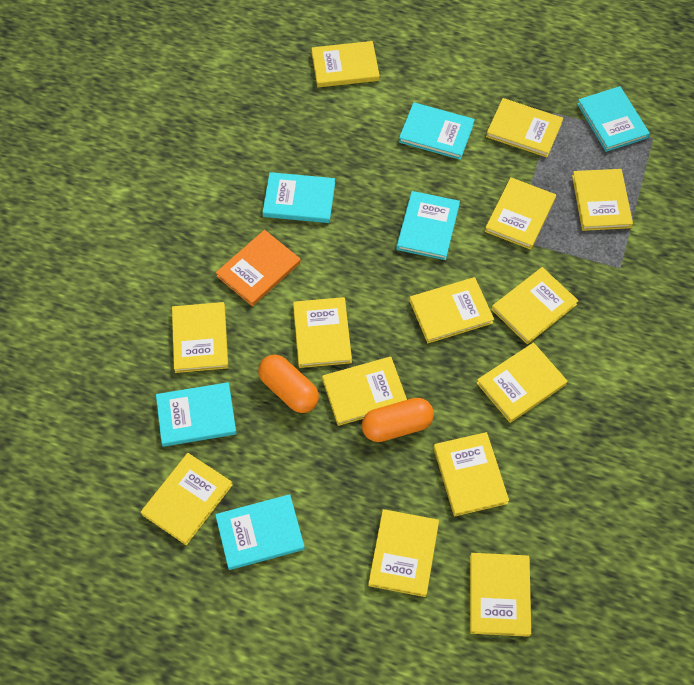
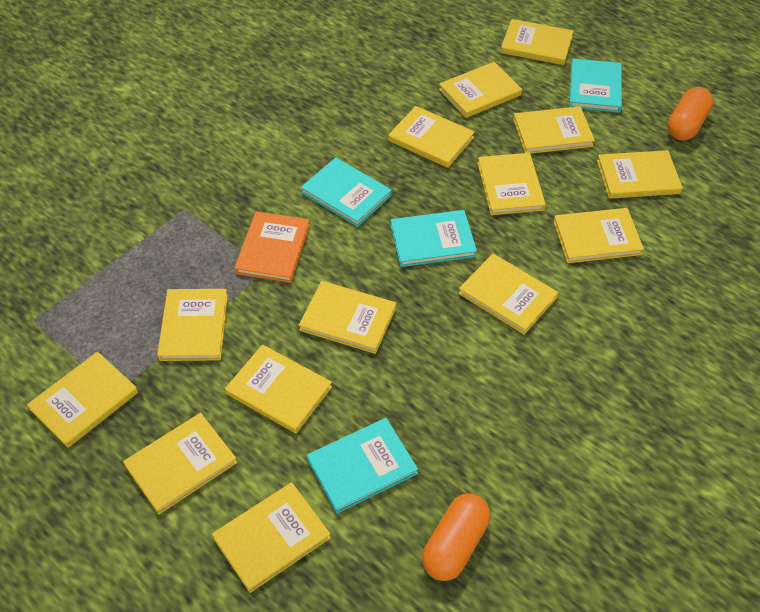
turquoise book: 6 -> 4

